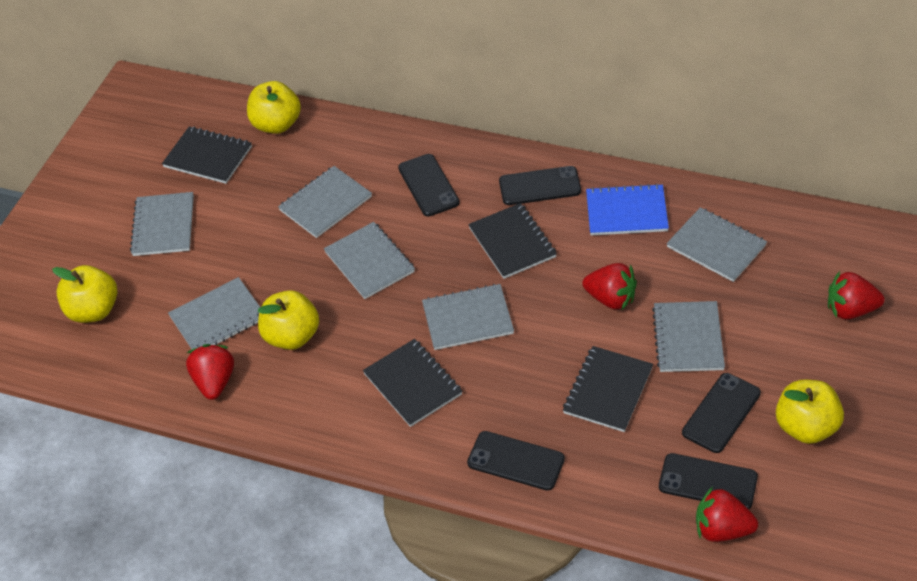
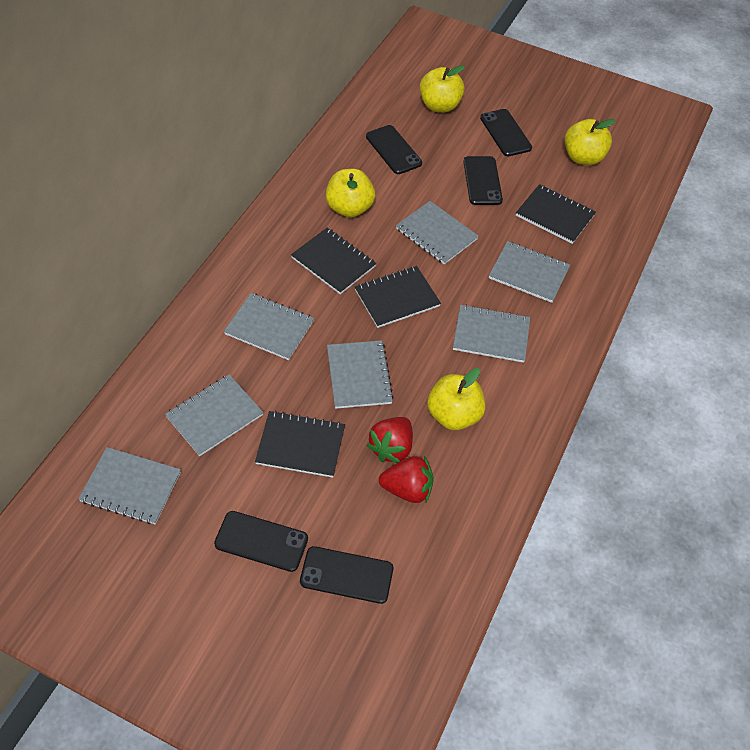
blue notebook: 1 -> 0
red strawberry: 4 -> 2

